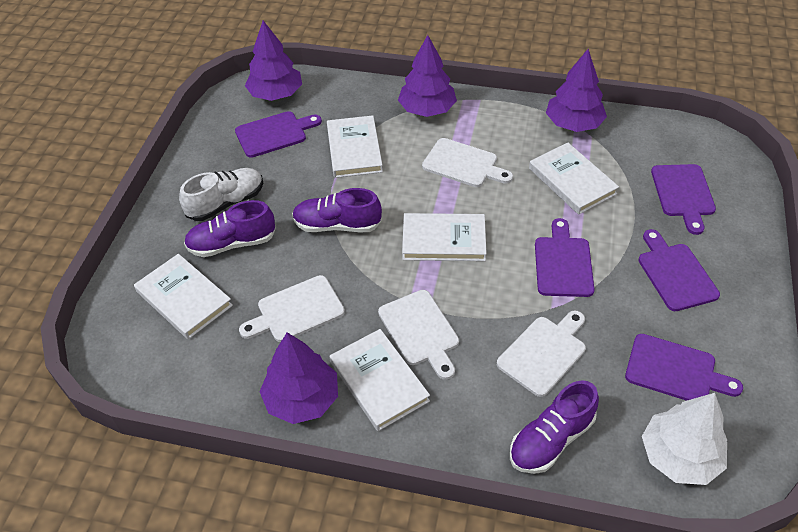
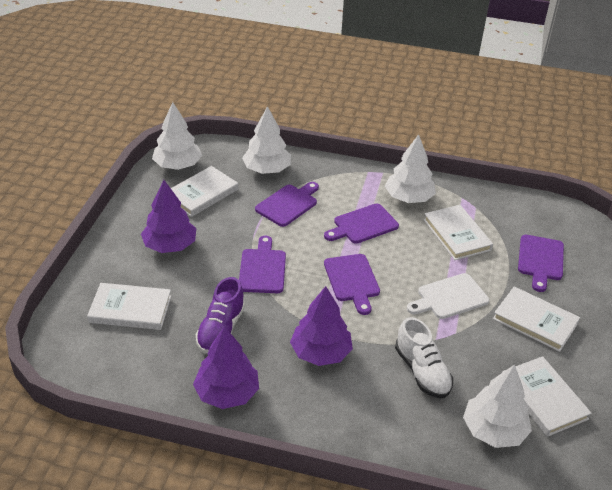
purple shoe: 3 -> 1
purple tree: 4 -> 3
white cutting board: 4 -> 1
white tree: 1 -> 4

